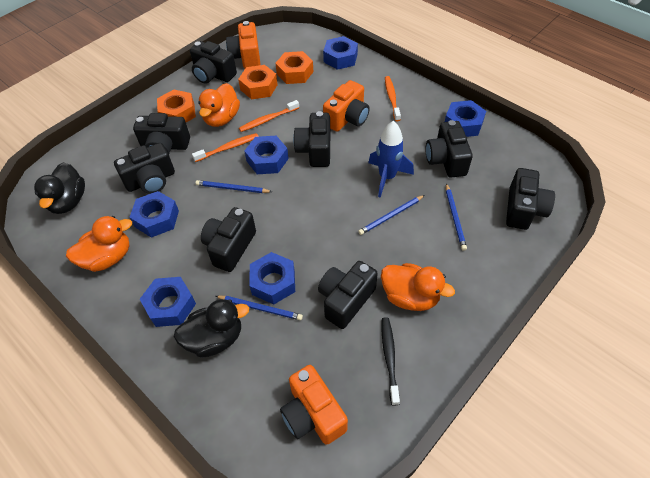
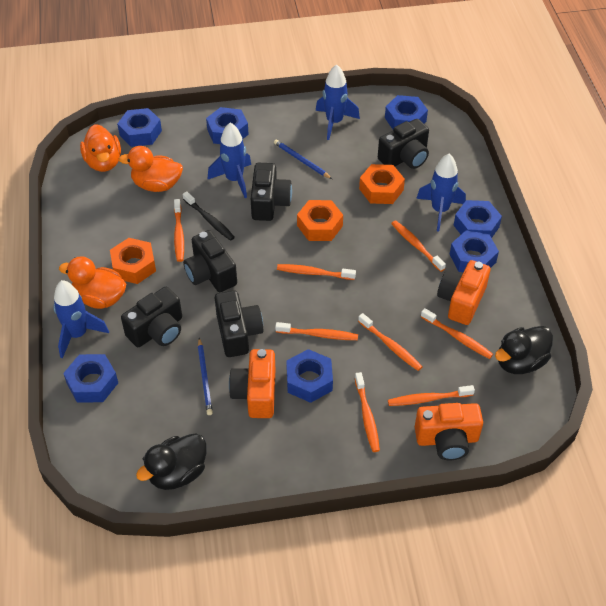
black camera: 8 -> 5
blue nut: 6 -> 7
blue pencil: 4 -> 2
blue rocket: 1 -> 4
orange toothbrush: 3 -> 8

